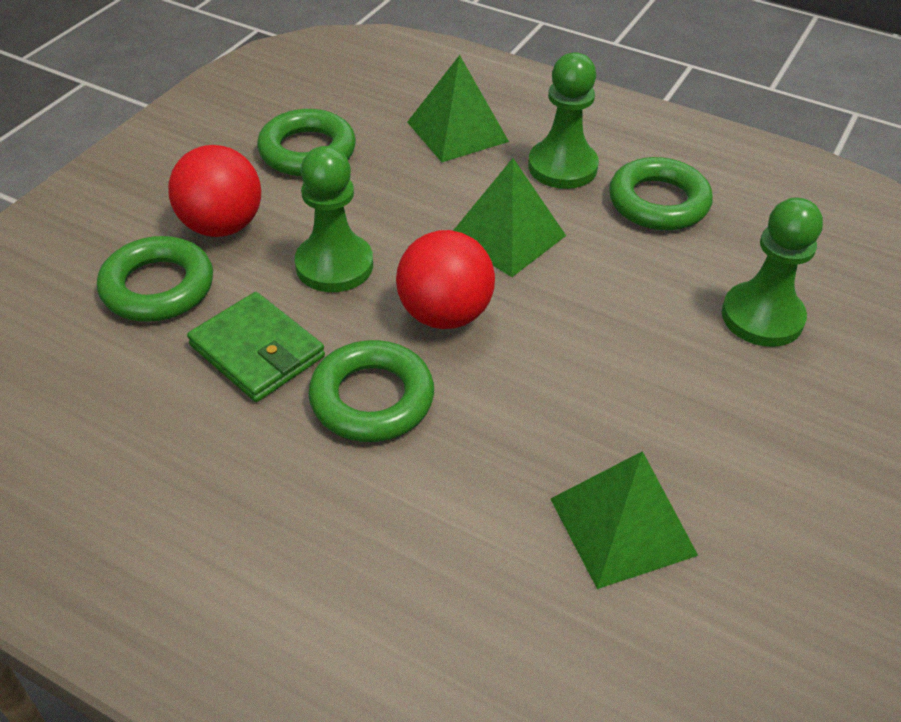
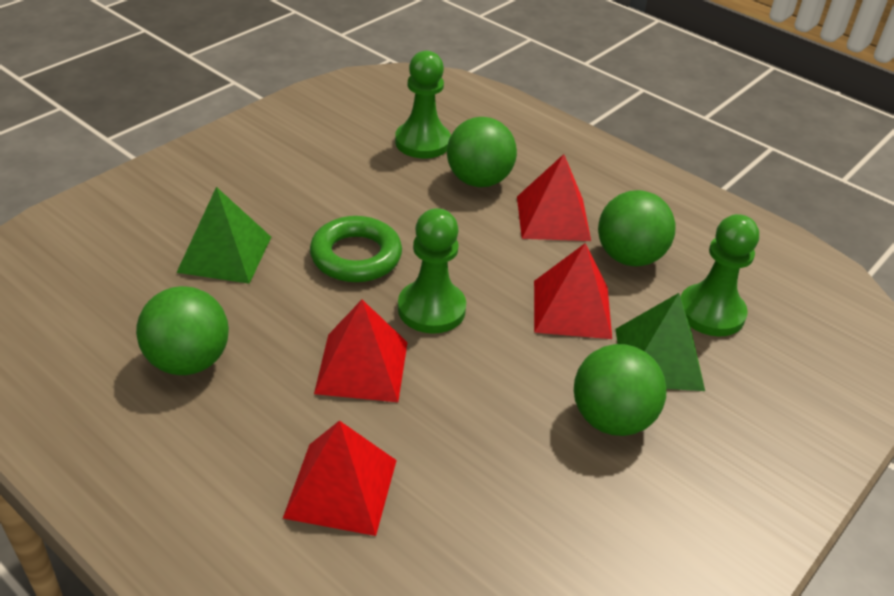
green ball: 0 -> 4
green pyramid: 3 -> 2
green ring: 4 -> 1
green wallet: 1 -> 0
red ball: 2 -> 0
red pyramid: 0 -> 4

